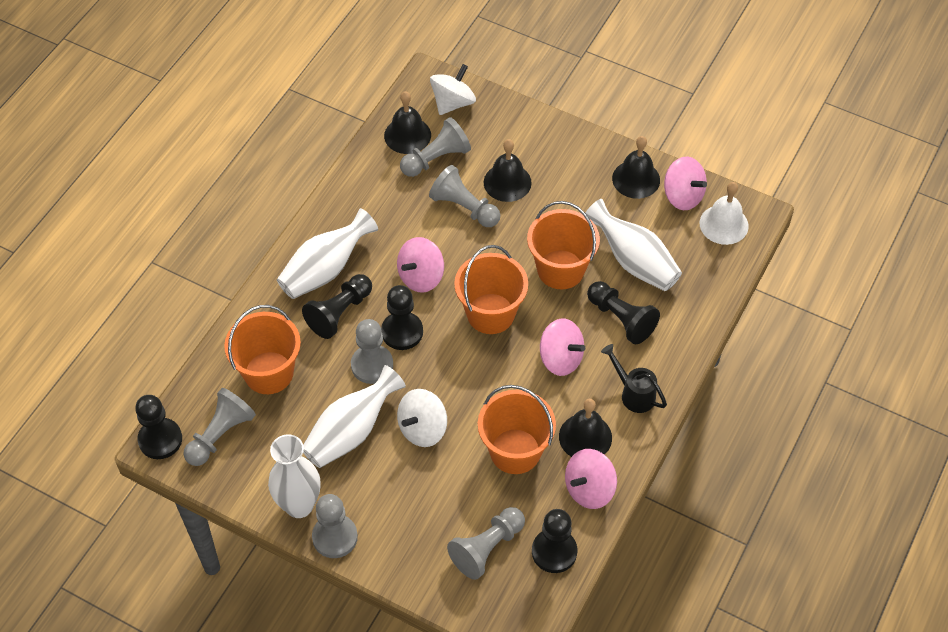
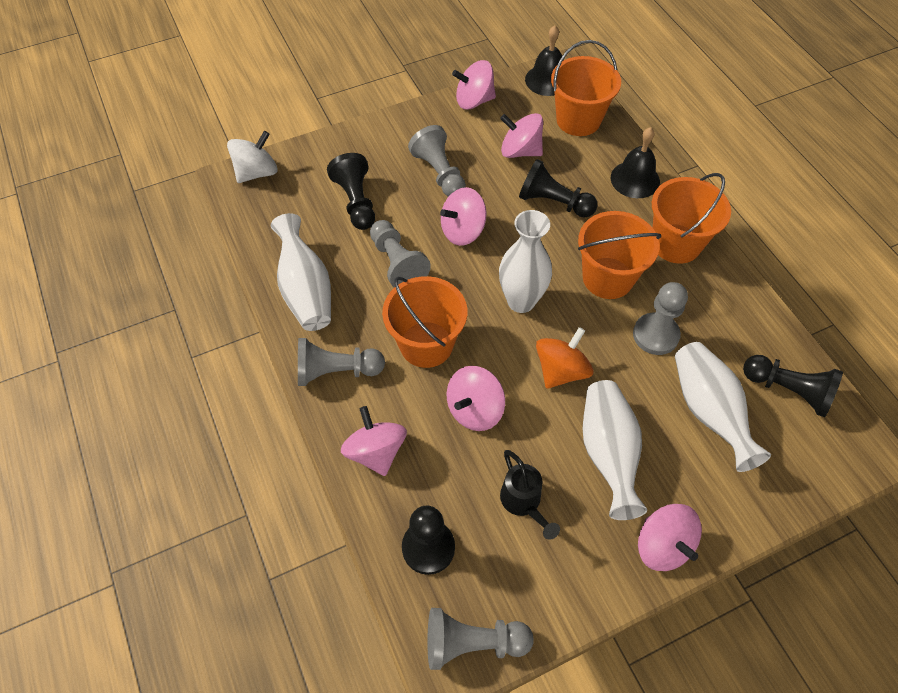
black bell: 4 -> 2
black pawn: 5 -> 4
grey pawn: 6 -> 5
orange spinning top: 0 -> 1
pink spinning top: 4 -> 6
white bell: 1 -> 0
white spinning top: 2 -> 1

